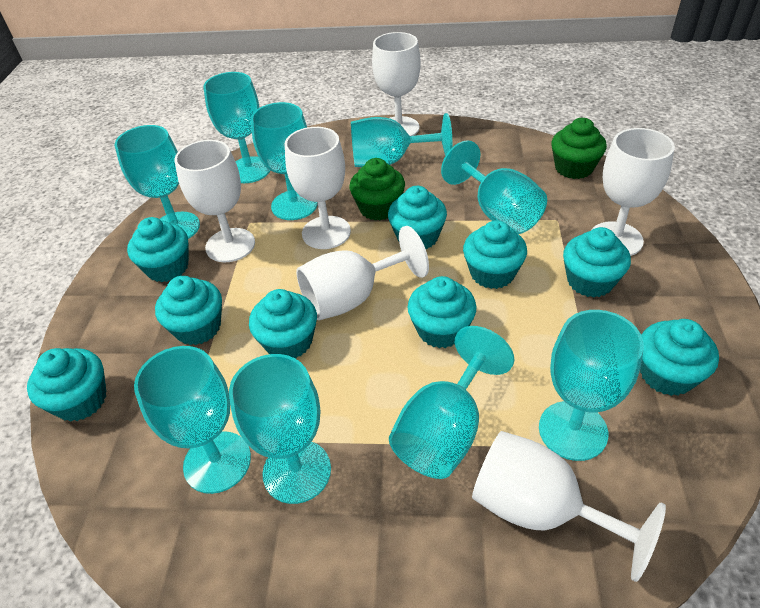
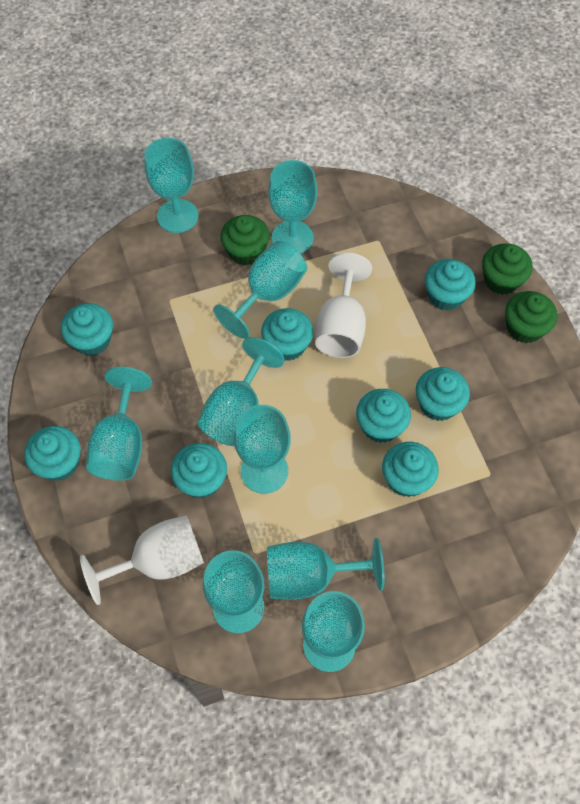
green cupcake: 2 -> 3
turquoise cupcake: 9 -> 8
white goblet: 6 -> 2

